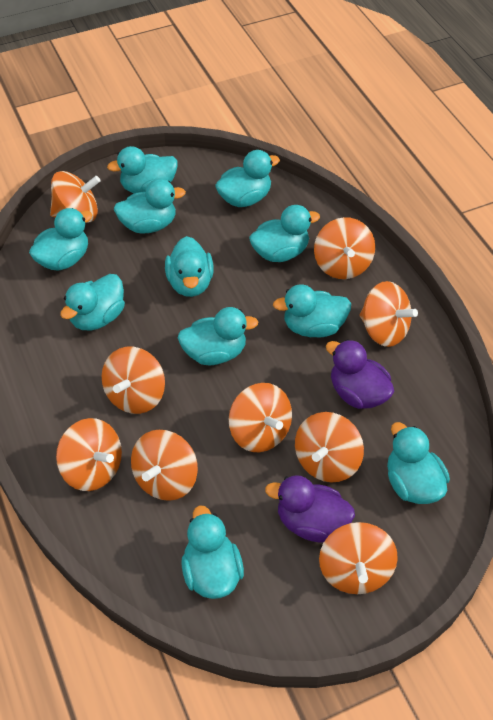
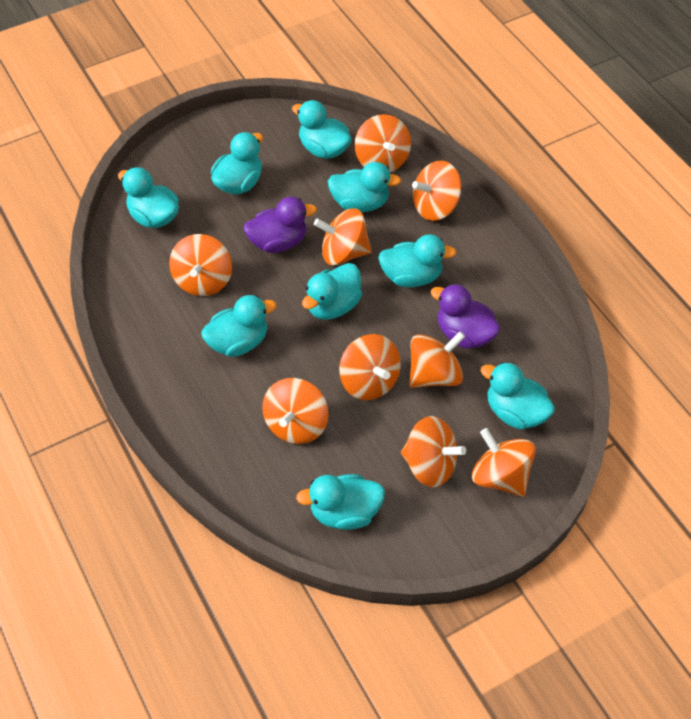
turquoise duck: 11 -> 9

